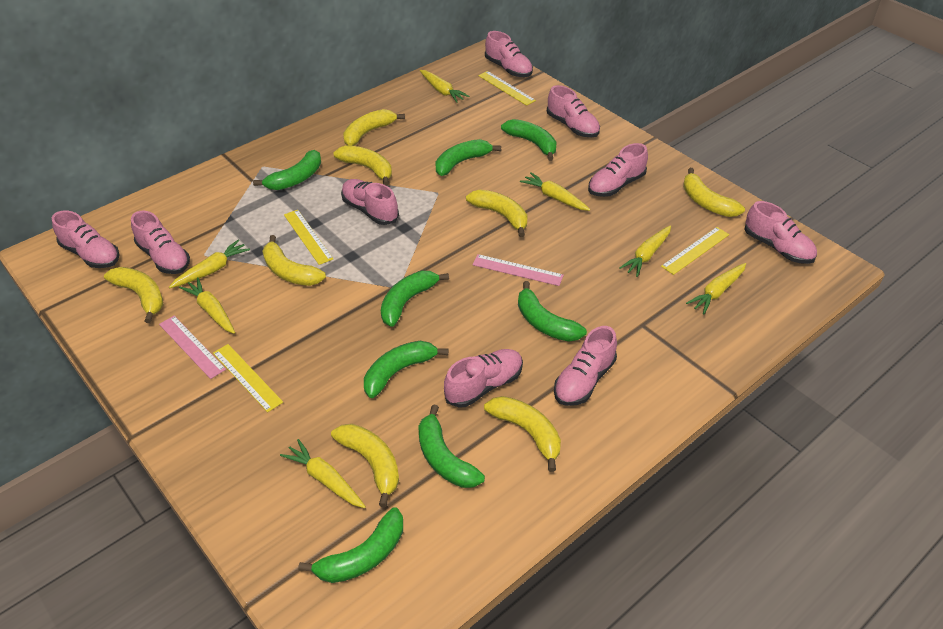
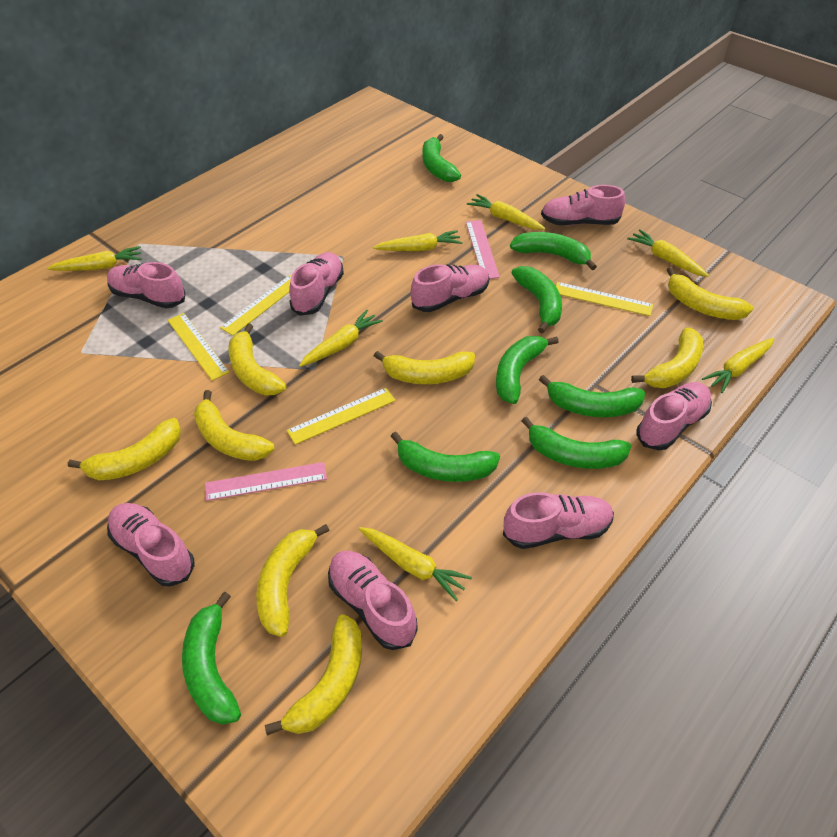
pink shoe: 9 -> 8

